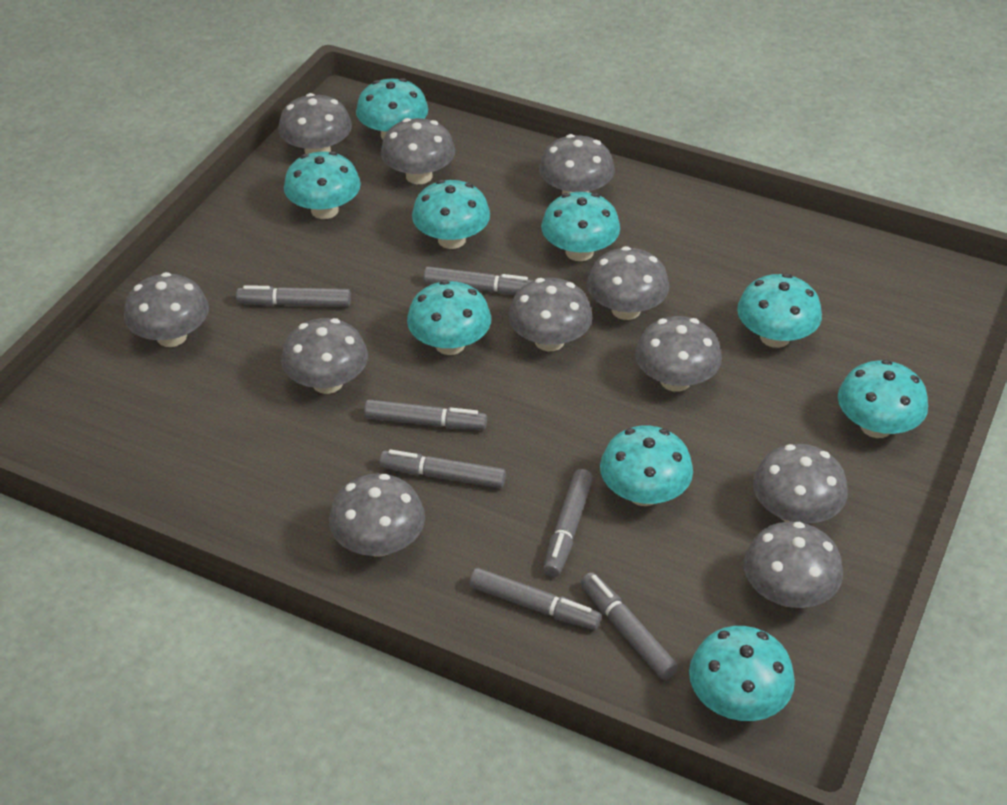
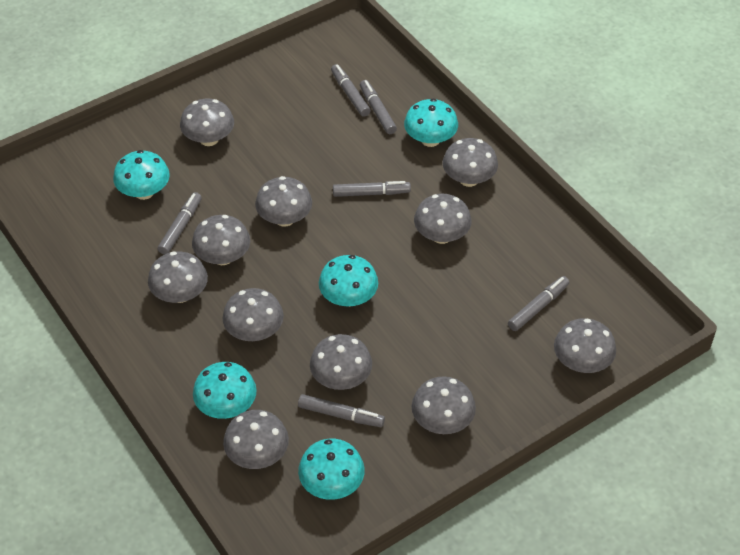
grey marker: 7 -> 6
turquoise mushroom: 9 -> 5

